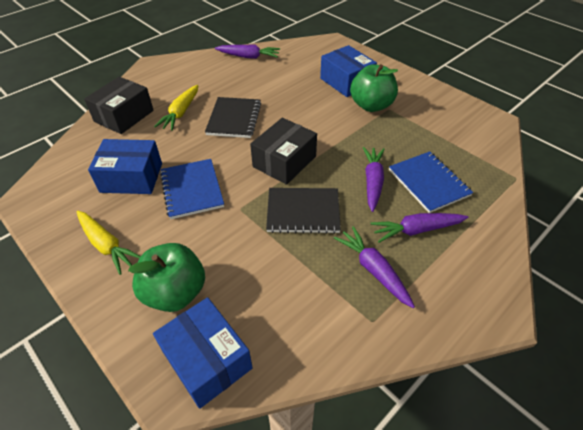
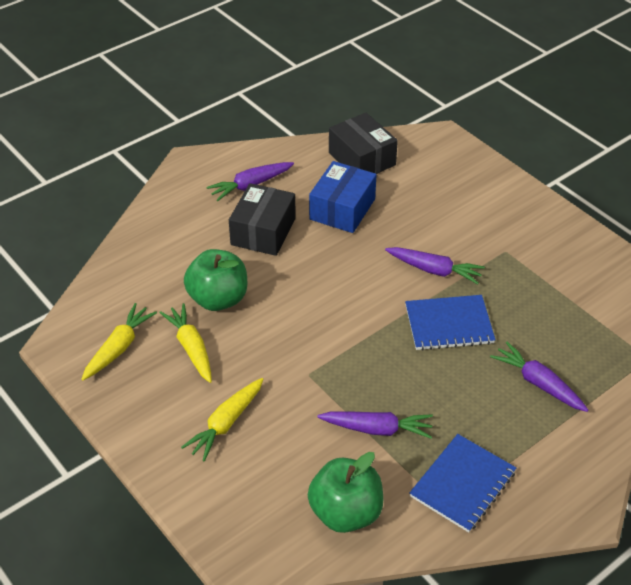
black notebook: 2 -> 0
blue box: 3 -> 1
yellow carrot: 2 -> 3

